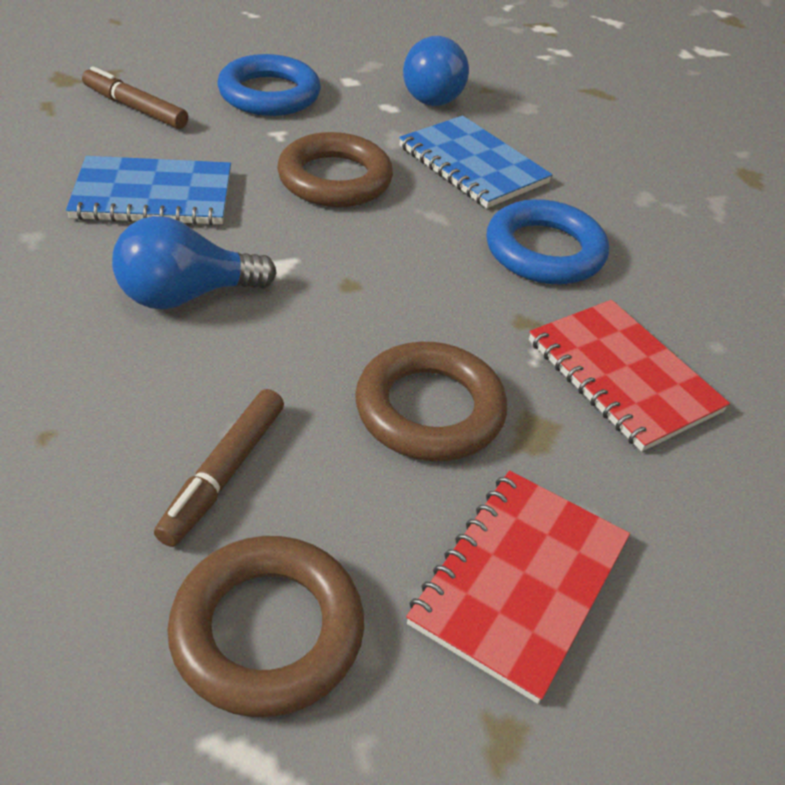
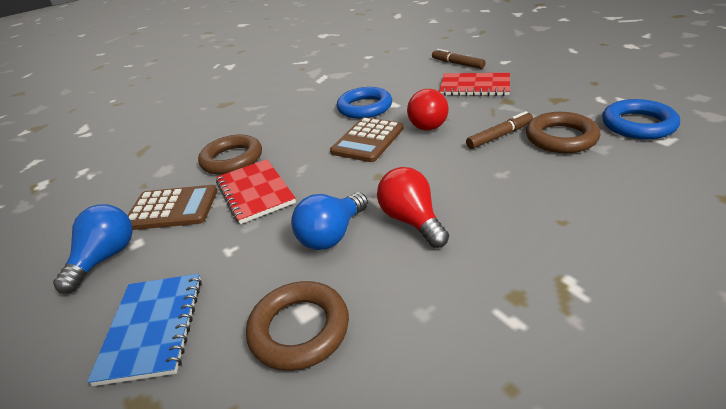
blue notebook: 2 -> 1
brown calculator: 0 -> 2
red light bulb: 0 -> 2

